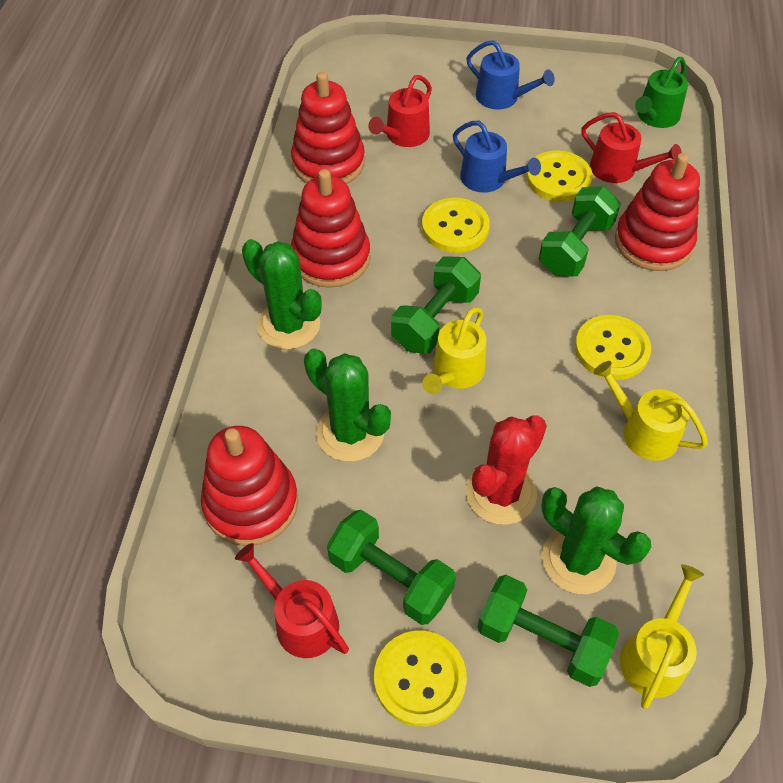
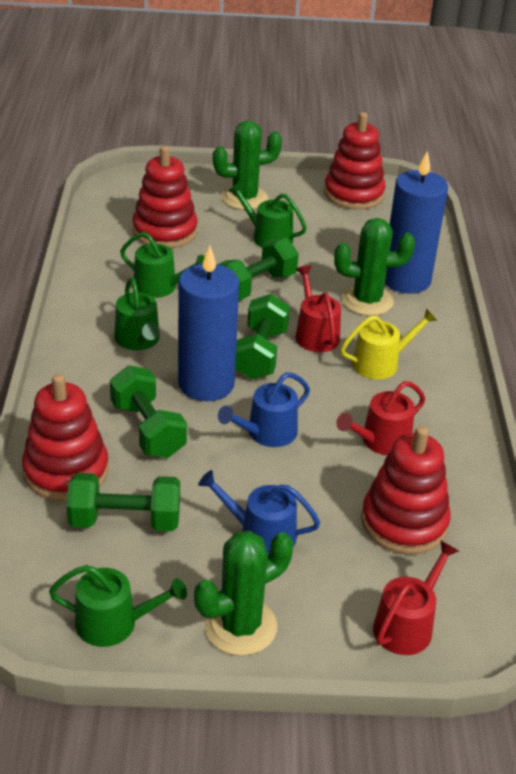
blue candle: 0 -> 2
green watering can: 1 -> 4
red cactus: 1 -> 0
yellow button: 4 -> 0
yellow watering can: 3 -> 1

